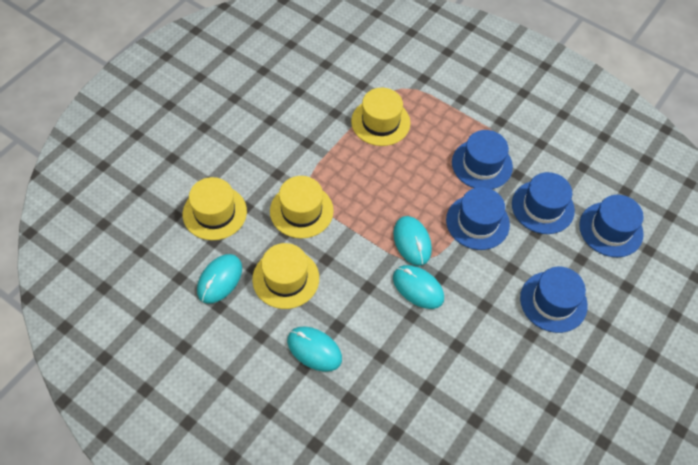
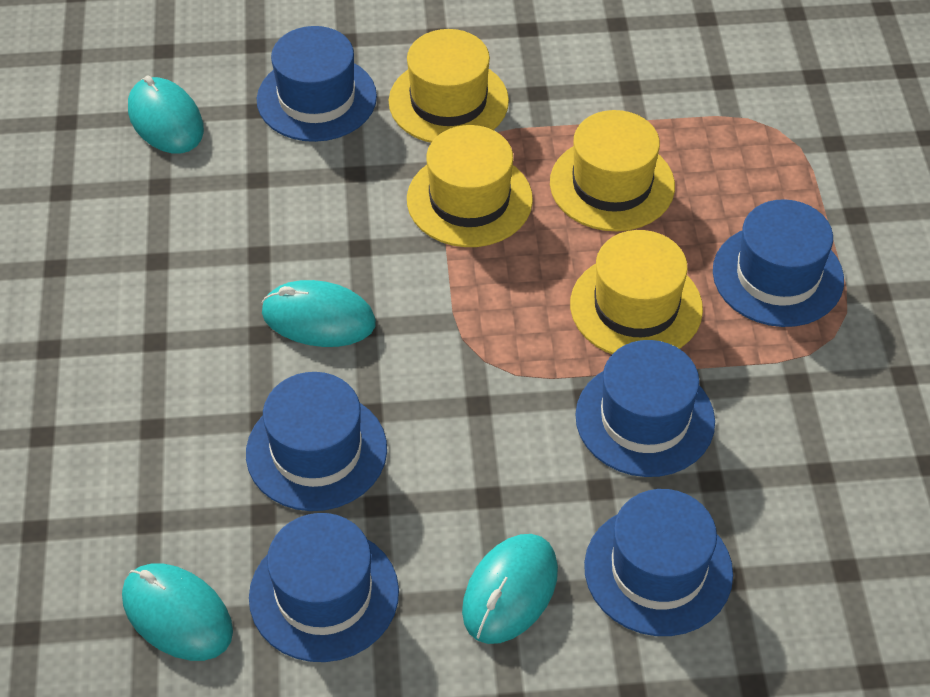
blue hat: 5 -> 6

